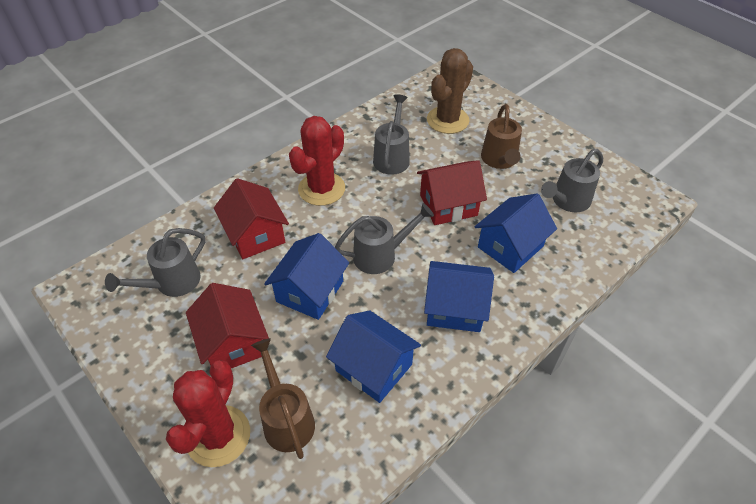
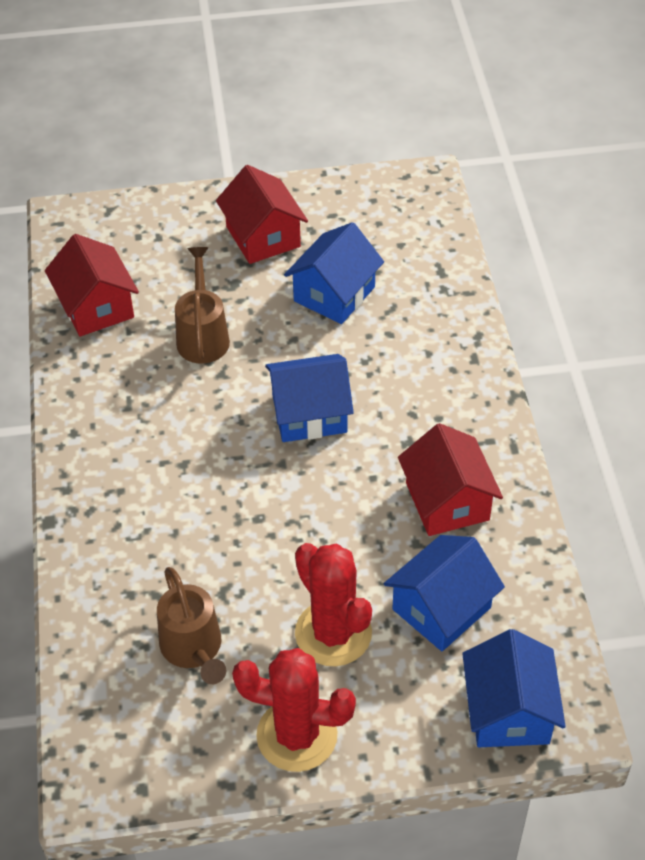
brown cactus: 1 -> 0
grey watering can: 4 -> 0

